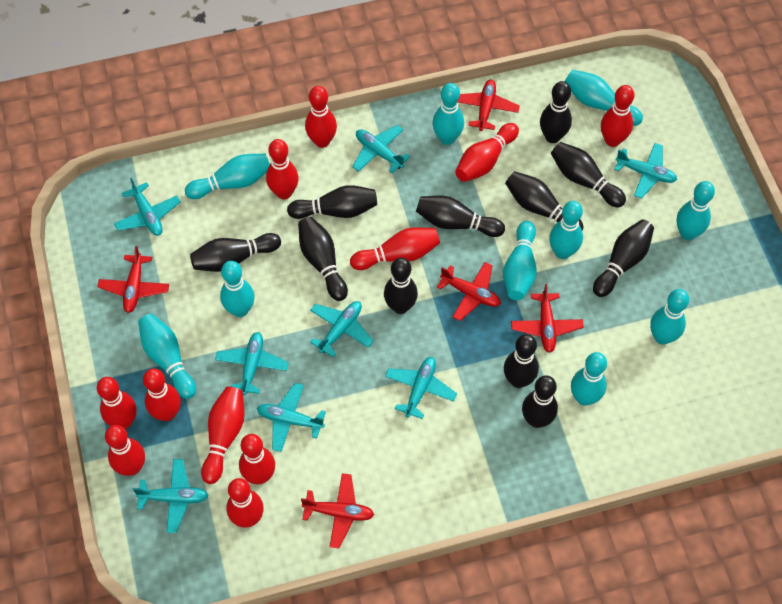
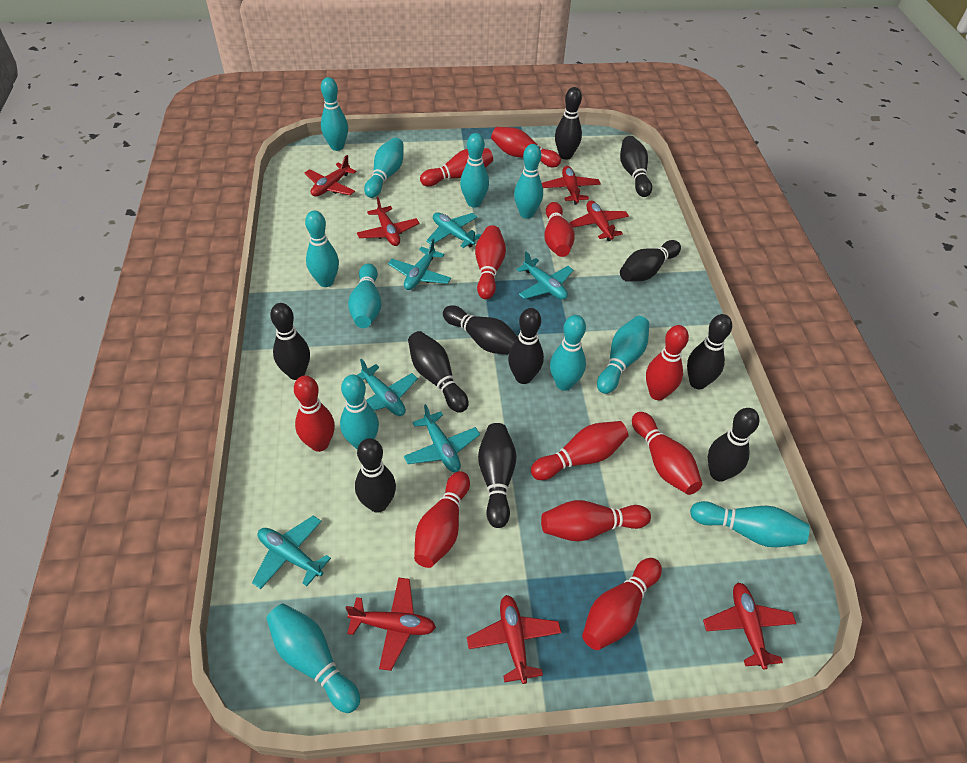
red plane: 5 -> 7
turquoise bowling pin: 10 -> 11
turquoise plane: 8 -> 6

